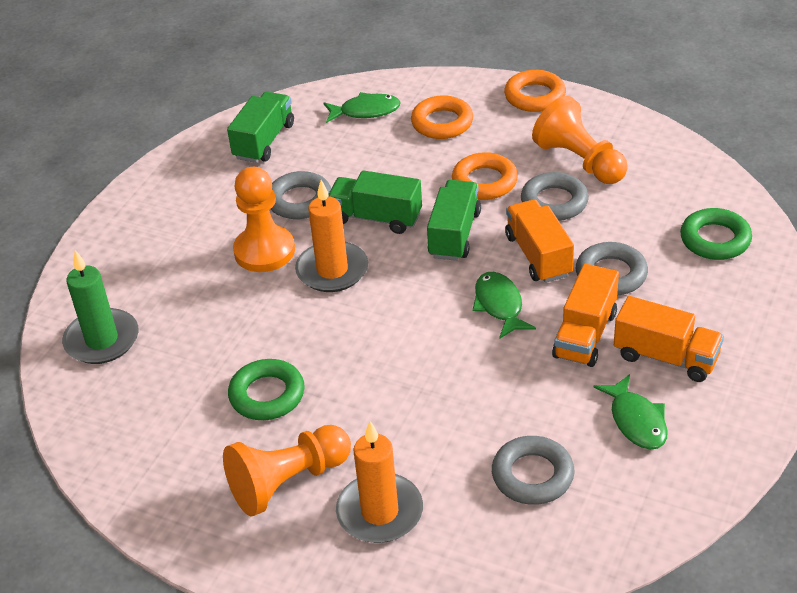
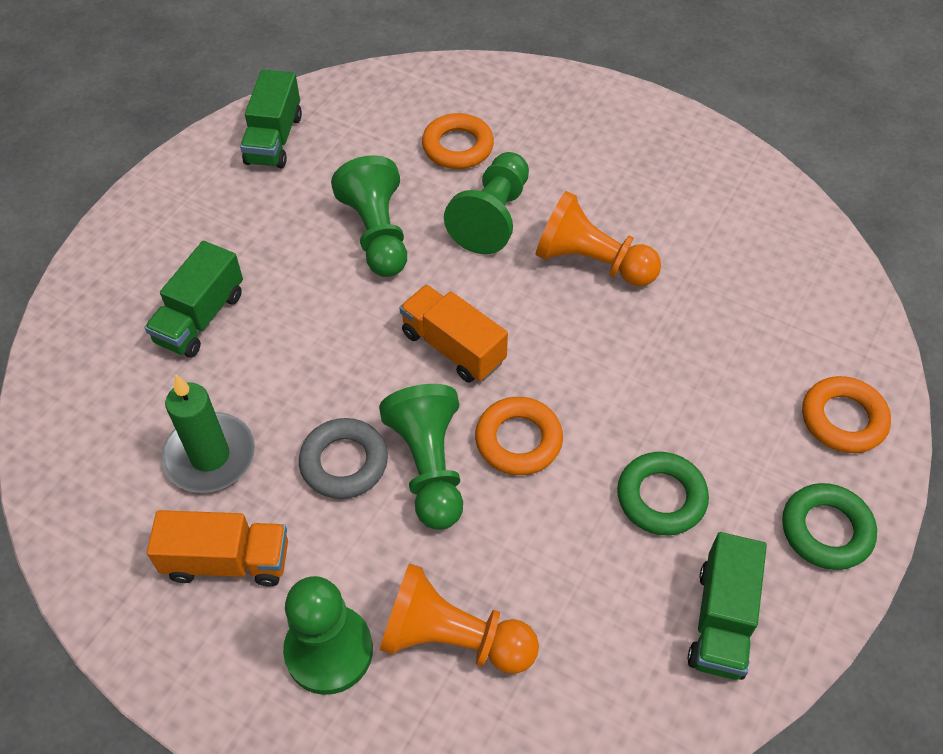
green fish: 3 -> 0
green pawn: 0 -> 4
grey ring: 4 -> 1
orange candle: 2 -> 0
orange pawn: 3 -> 2
orange truck: 3 -> 2

